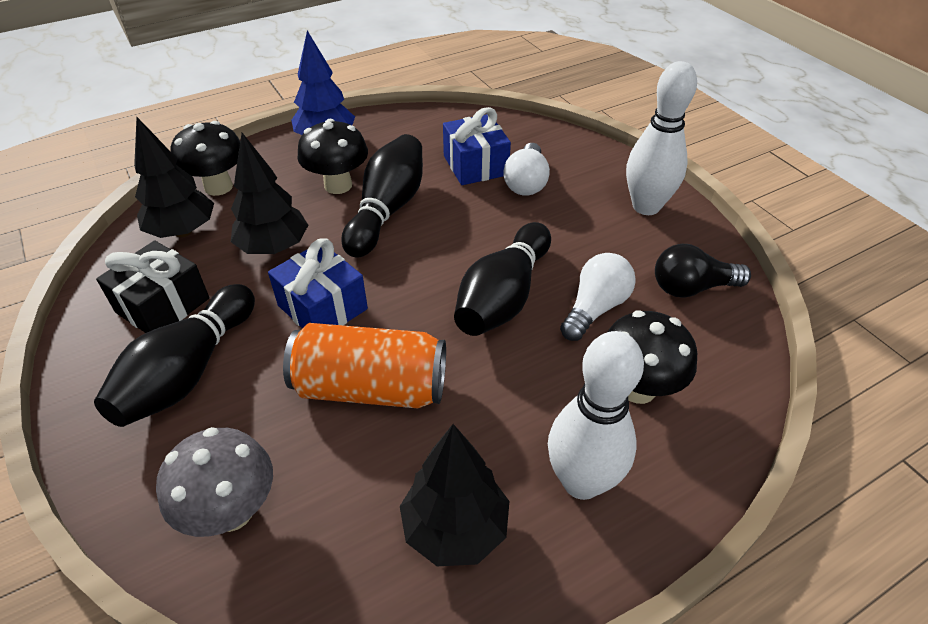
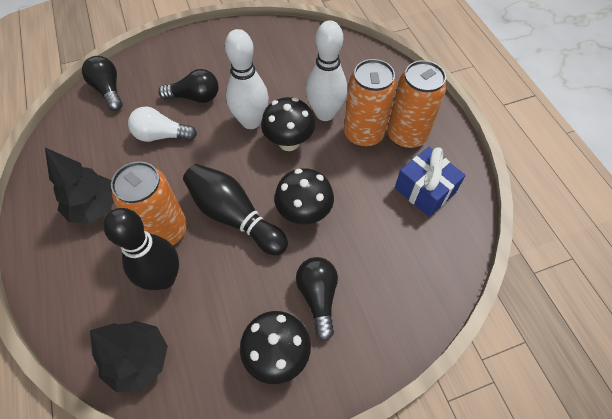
black bowling pin: 3 -> 2
black gift: 1 -> 0
black light bulb: 1 -> 3
black tree: 3 -> 2
blue gift: 2 -> 1
blue tree: 1 -> 0
grey mushroom: 1 -> 0
orange can: 1 -> 3
white light bulb: 2 -> 1

